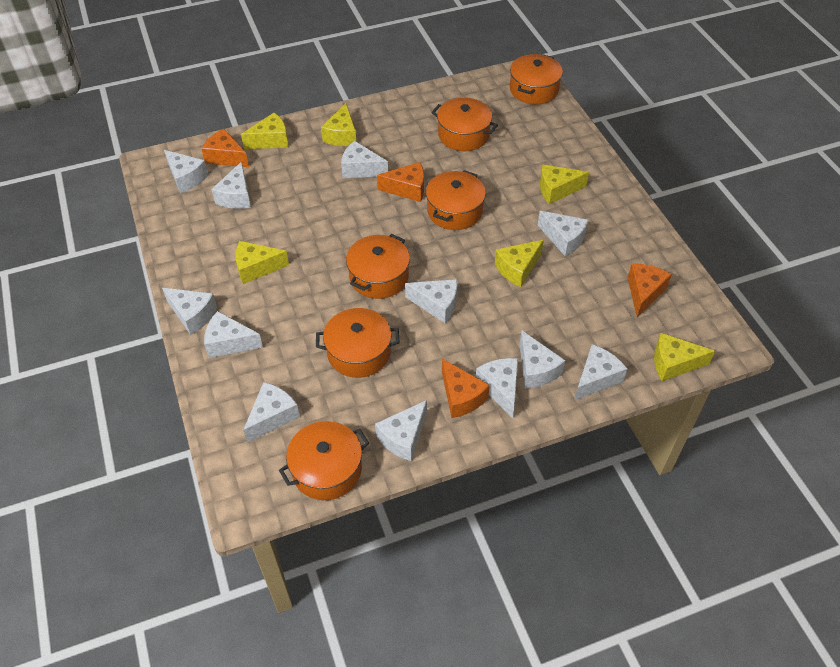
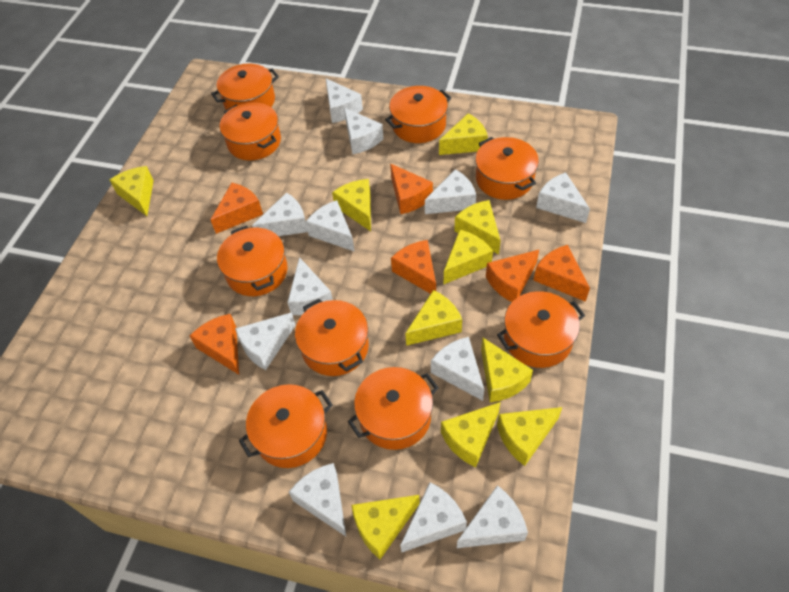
orange cheese: 4 -> 6
orange pot: 6 -> 9
yellow cheese: 6 -> 10

